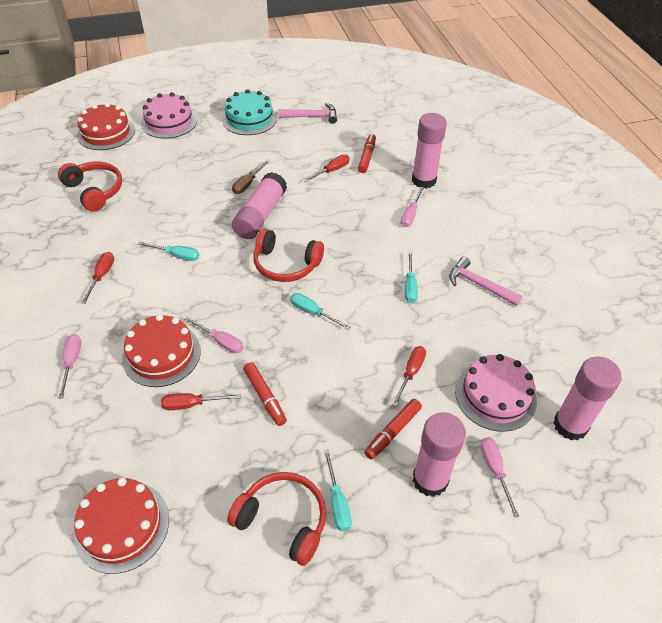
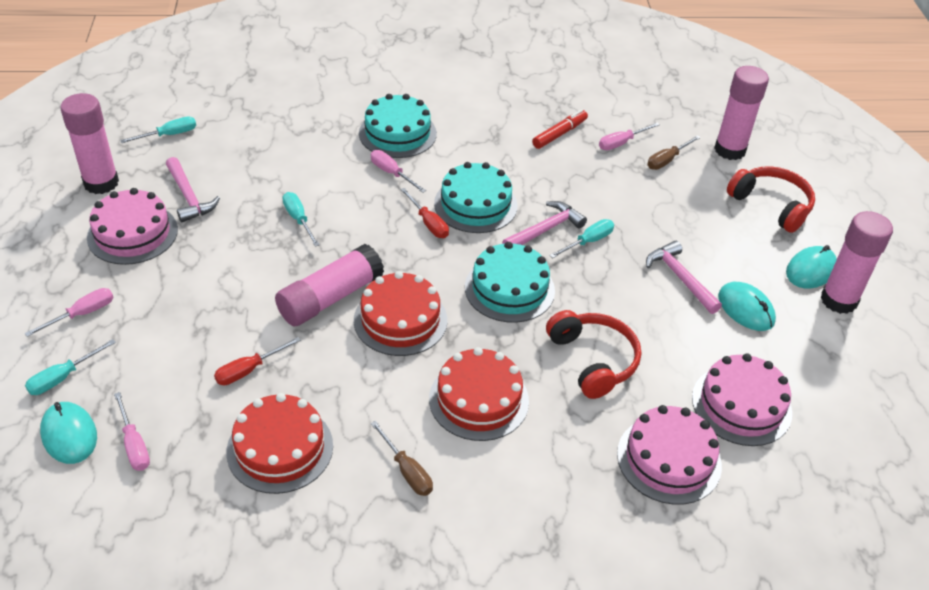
brown screwdriver: 1 -> 2
pink cake: 2 -> 3
pink hammer: 2 -> 3
red headphones: 3 -> 2
red marker: 3 -> 1
red screwdriver: 4 -> 2
turquoise cake: 1 -> 3
turquoise mouse: 0 -> 3

